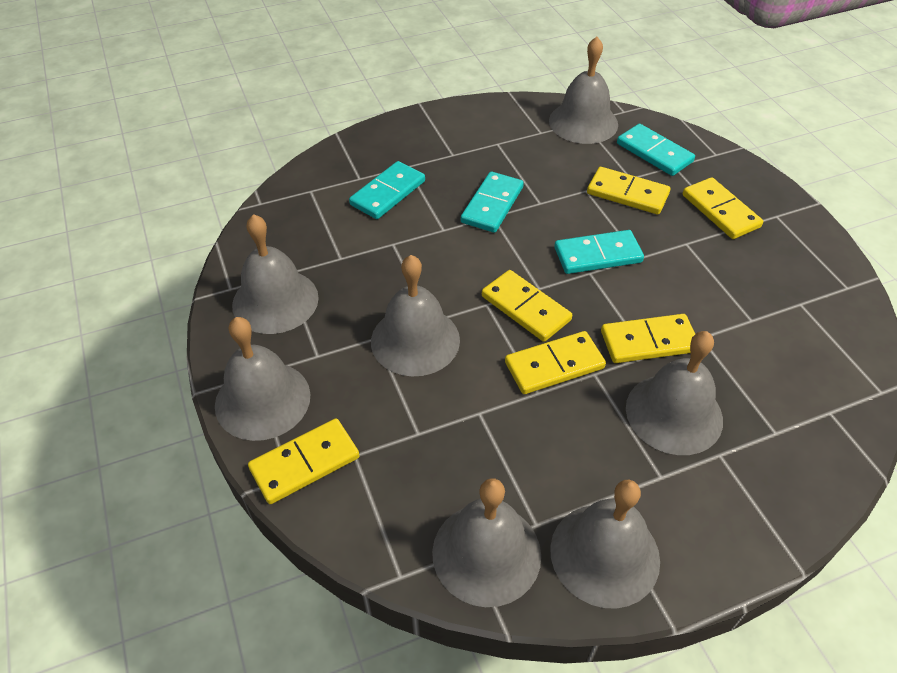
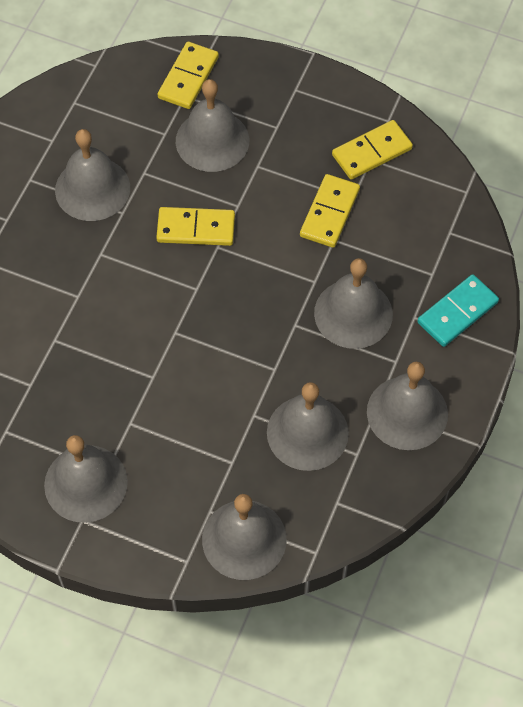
turquoise domino: 4 -> 1
yellow domino: 6 -> 4

